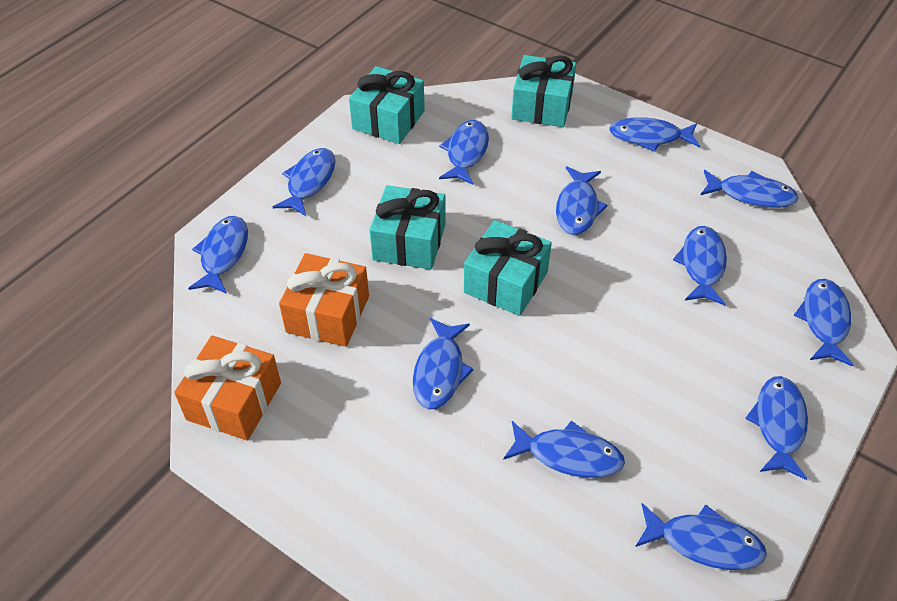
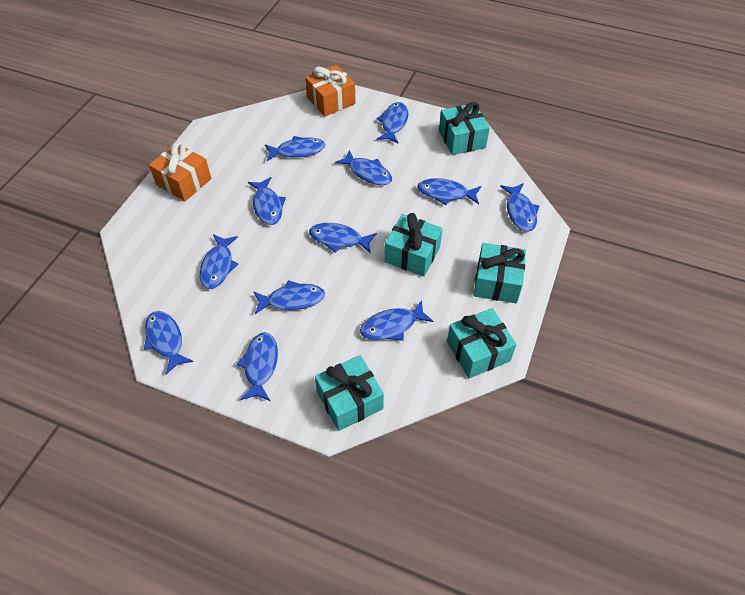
turquoise gift: 4 -> 5

